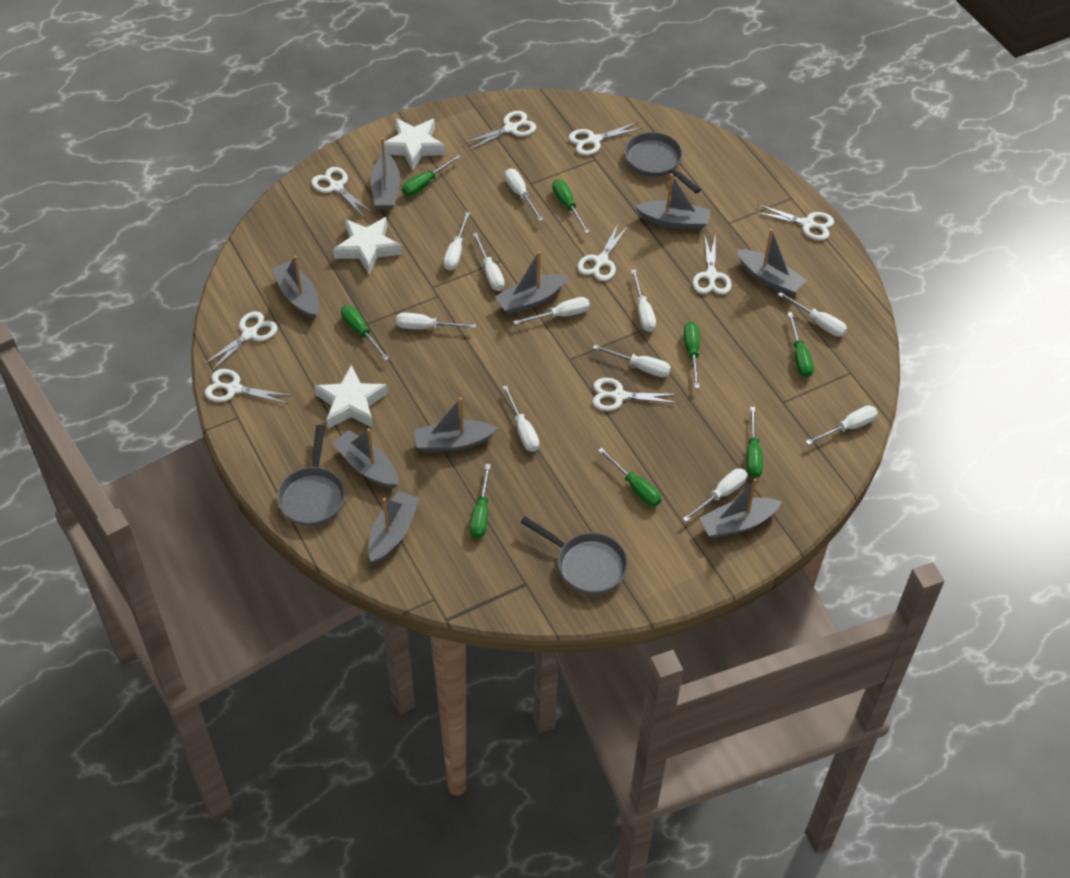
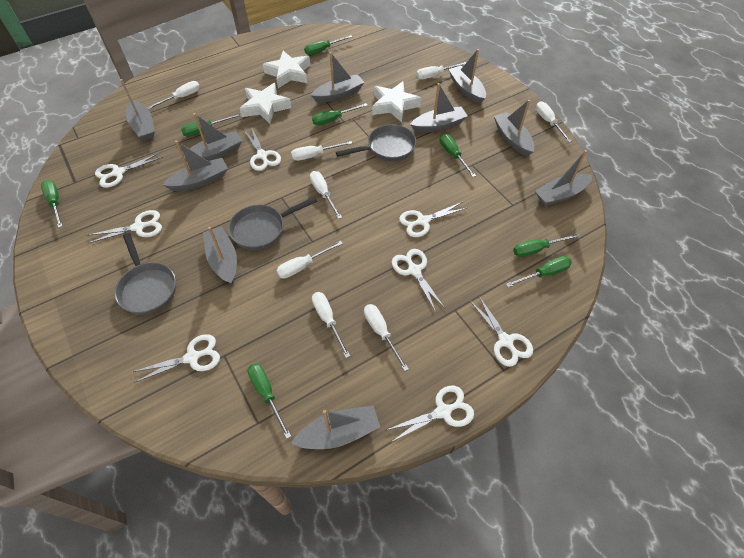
grey boat: 9 -> 10
white scissors: 9 -> 8
white screwdriver: 11 -> 8

